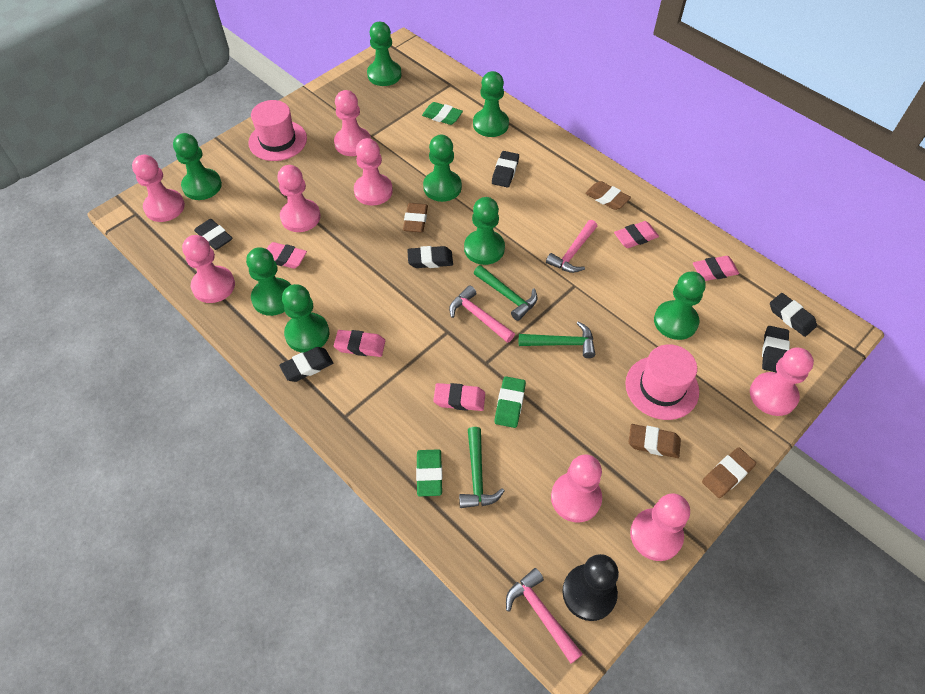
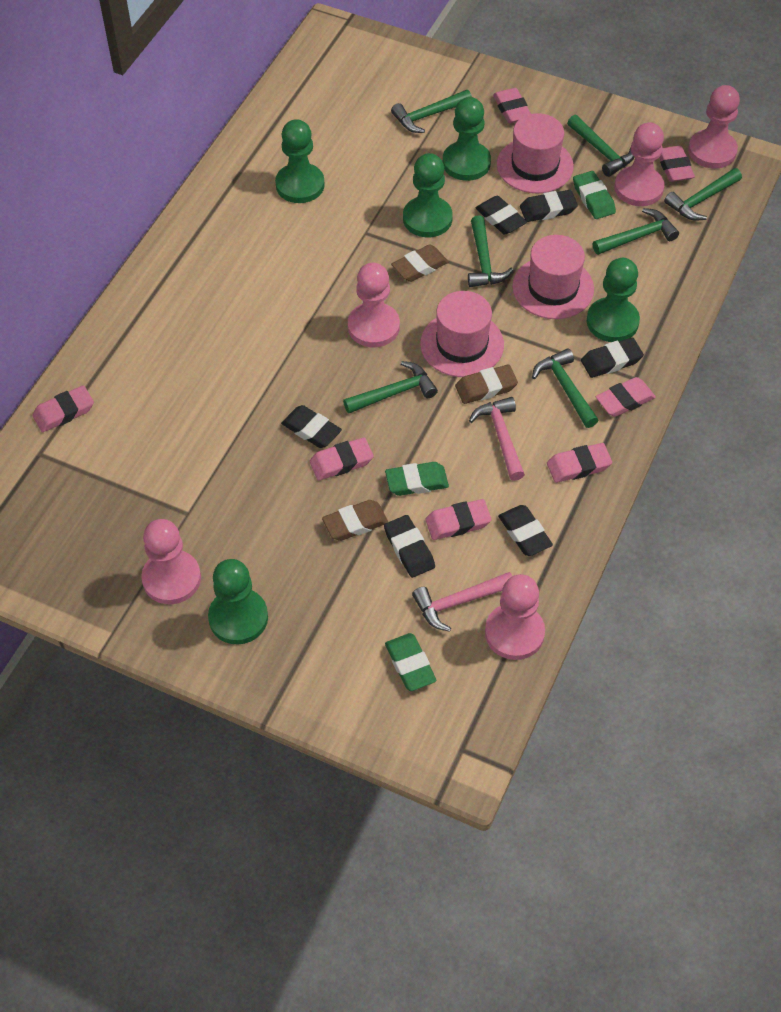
black pawn: 1 -> 0
brown eraser: 4 -> 3
green hammer: 3 -> 7
green pawn: 8 -> 5
pink eraser: 5 -> 7
pink hammer: 3 -> 2
pink hat: 2 -> 3
pink pawn: 8 -> 5

